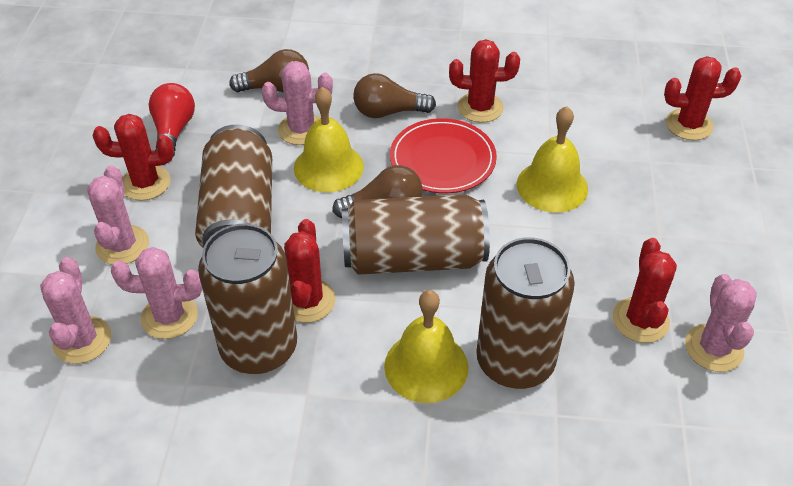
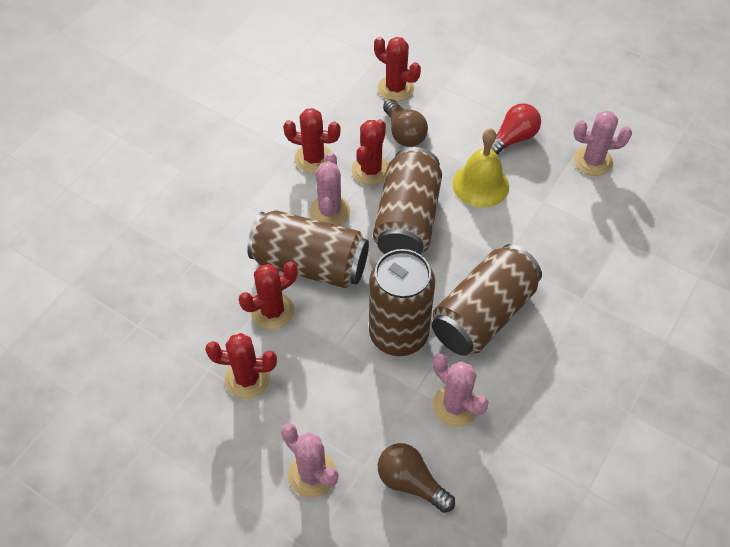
brown light bulb: 3 -> 2
pink cactus: 5 -> 4
red plate: 1 -> 0
yellow bell: 3 -> 1

